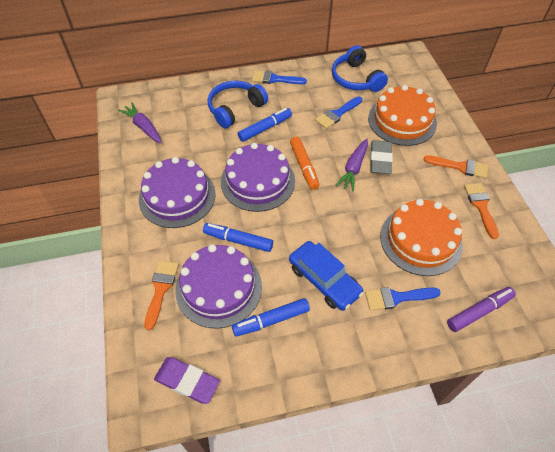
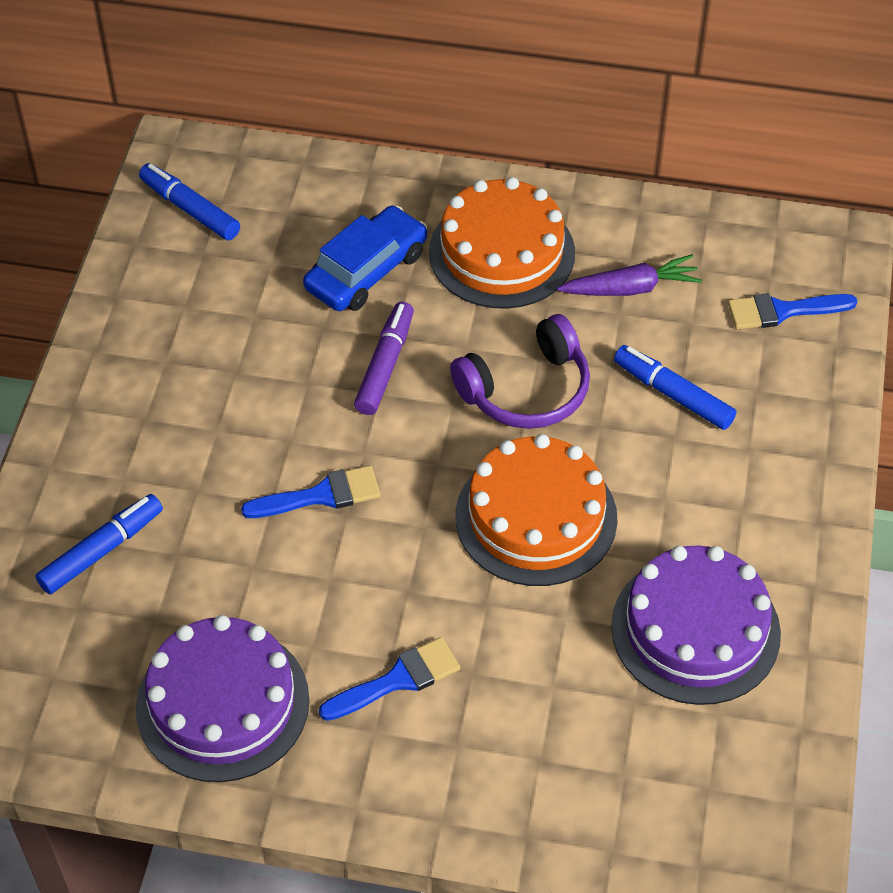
blue headphones: 2 -> 0
grey eraser: 1 -> 0
orange brush: 3 -> 0
orange marker: 1 -> 0
purple cake: 3 -> 2
purple carrot: 2 -> 1
purple eraser: 1 -> 0
purple headphones: 0 -> 1

